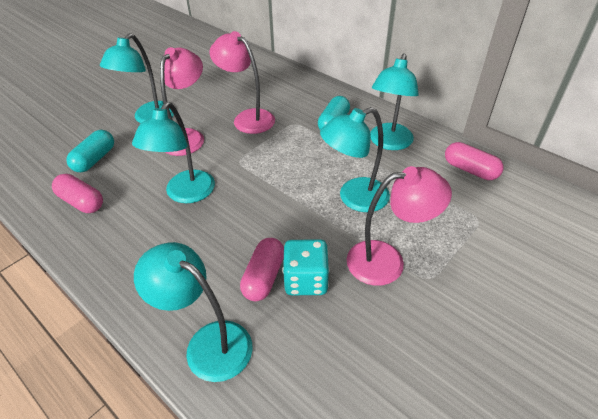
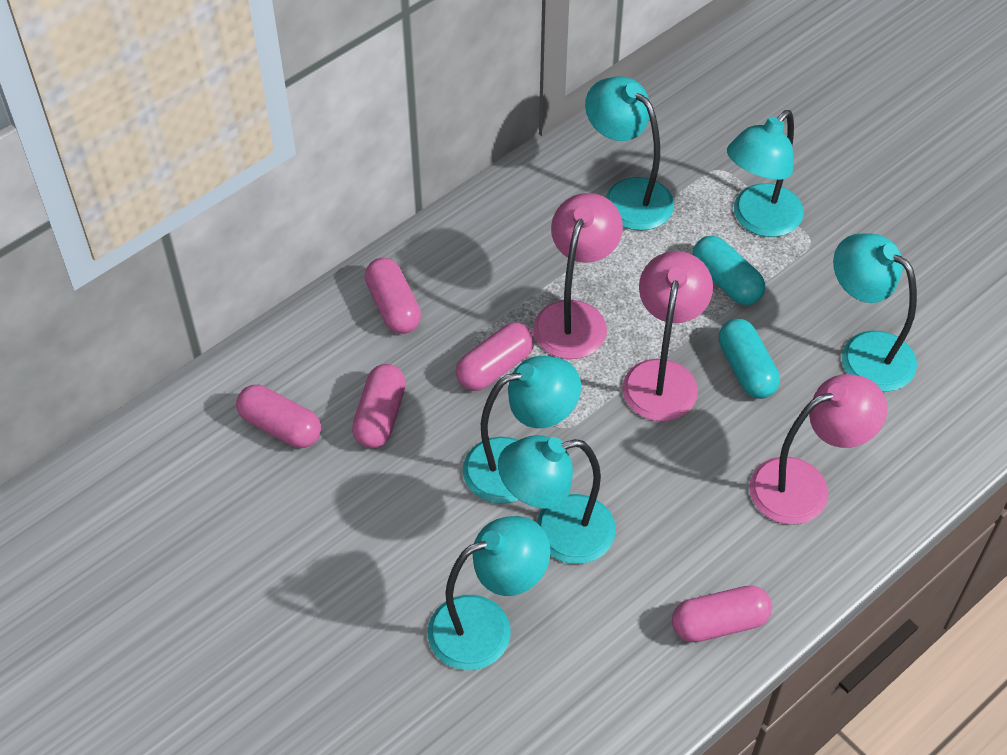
pink capsule: 3 -> 5
turquoise dice: 1 -> 0
turquoise lamp: 5 -> 6

